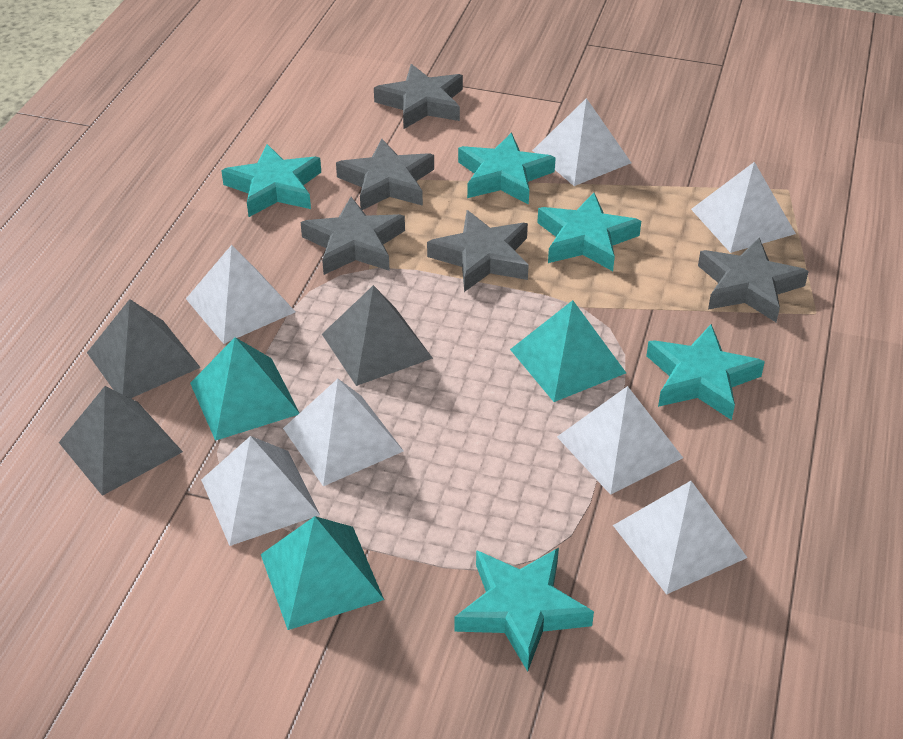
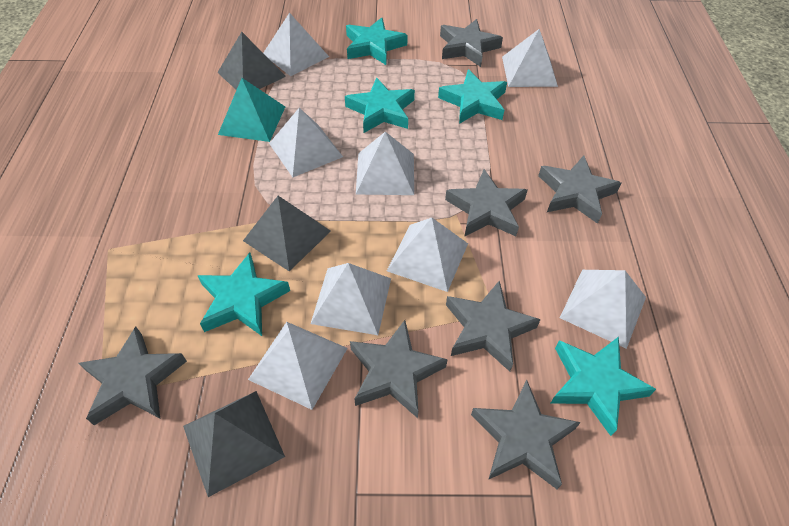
grey star: 5 -> 7
turquoise pyramid: 3 -> 1
white pyramid: 7 -> 8

